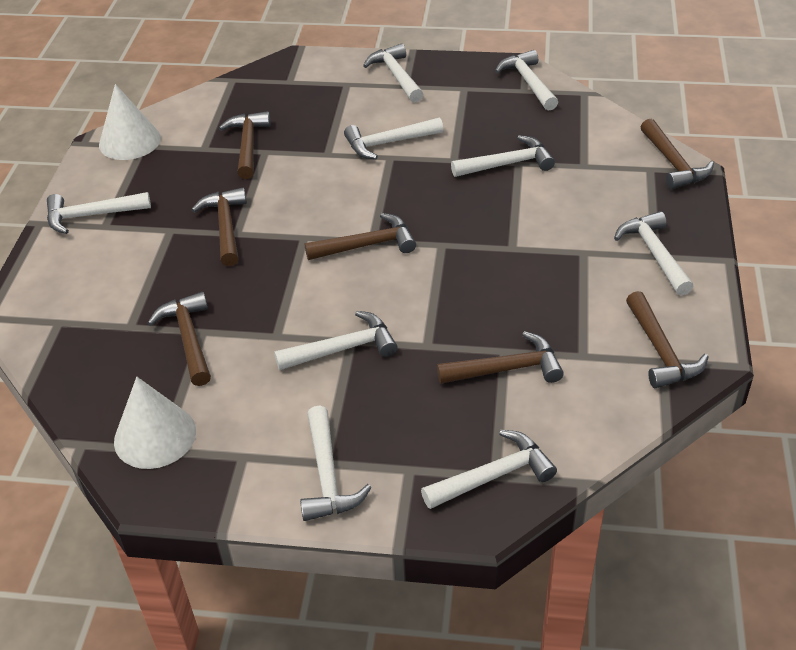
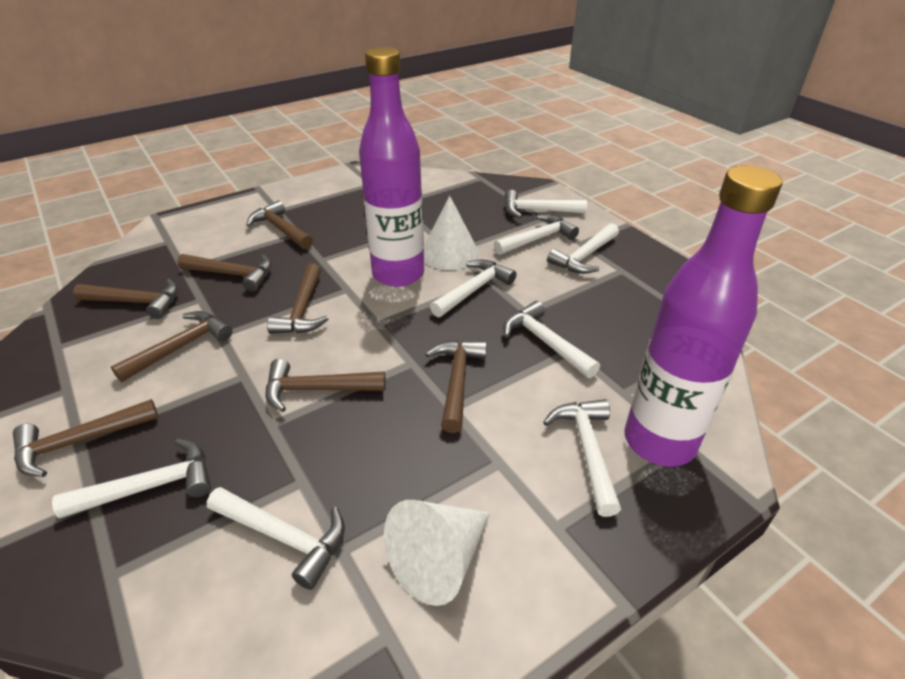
brown hammer: 7 -> 8
purple bottle: 0 -> 2
white hammer: 9 -> 8

